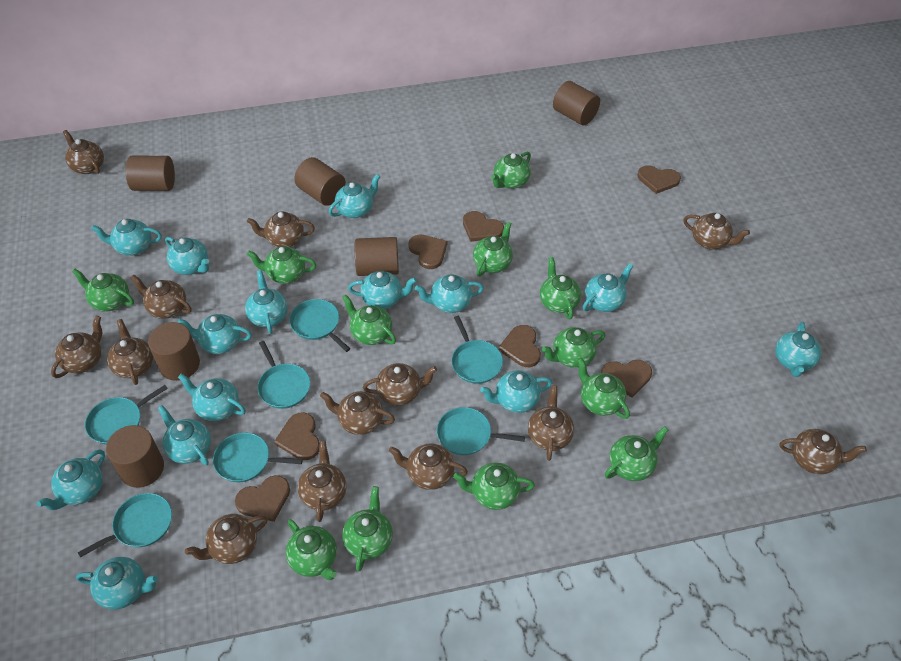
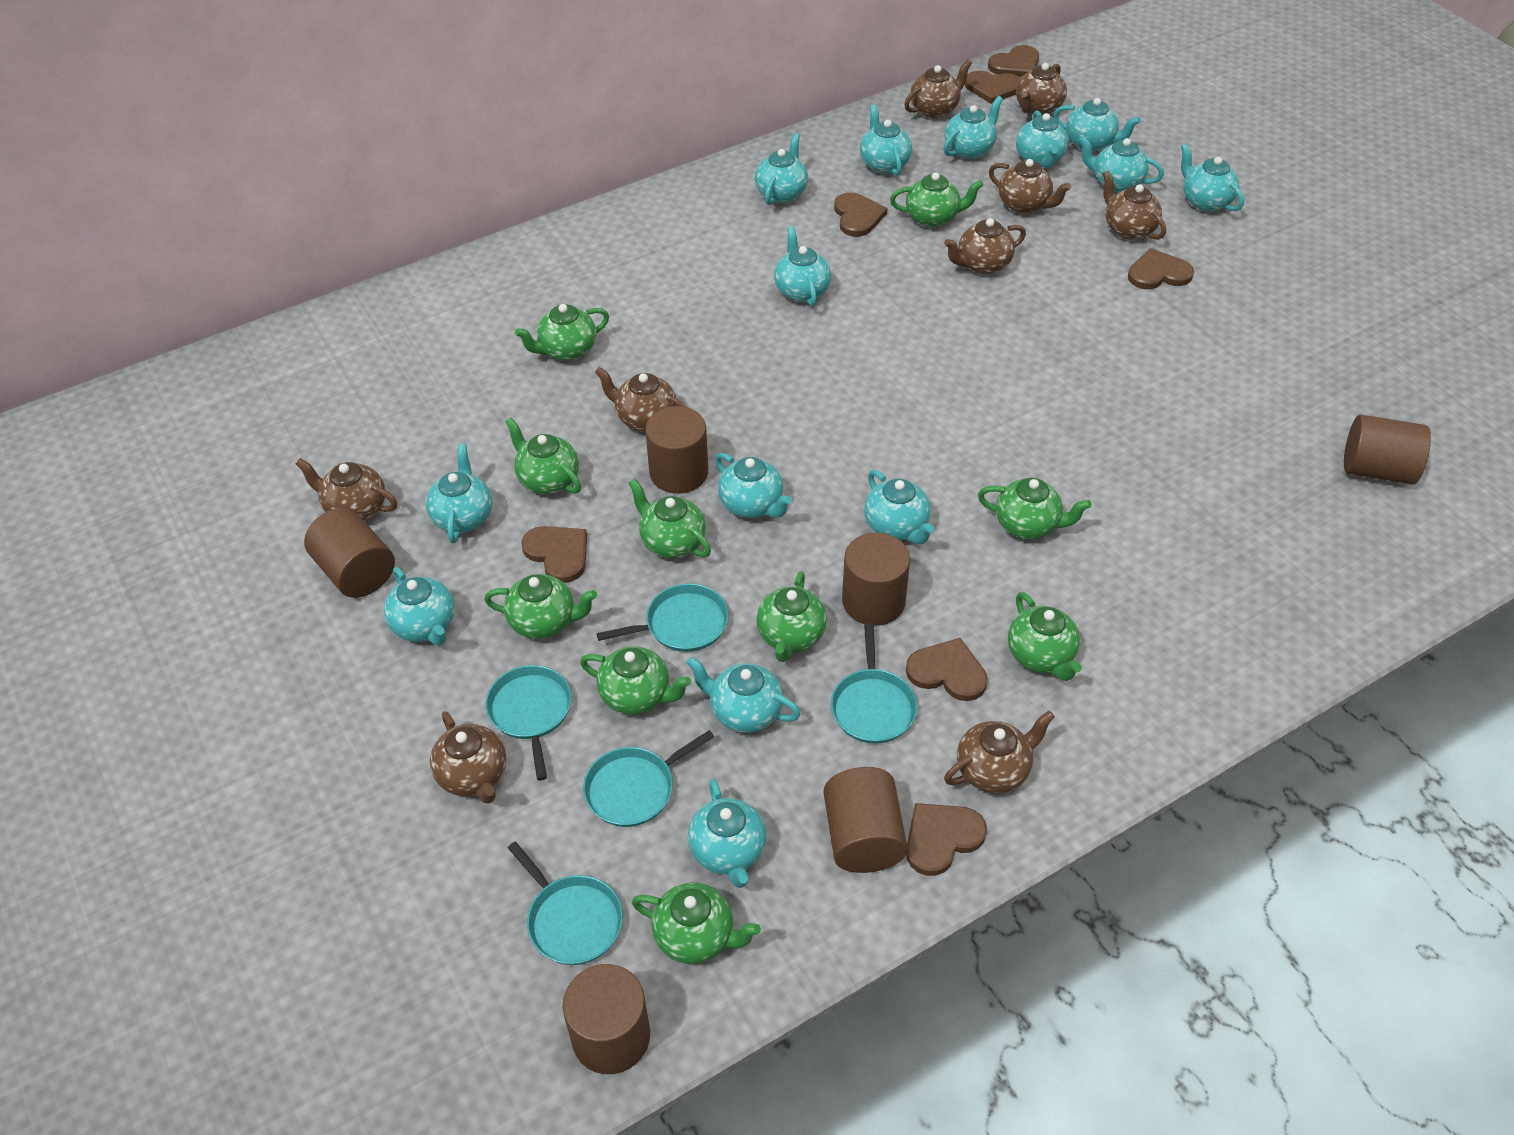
brown teapot: 13 -> 9
green teapot: 12 -> 10
turquoise pan: 7 -> 5

